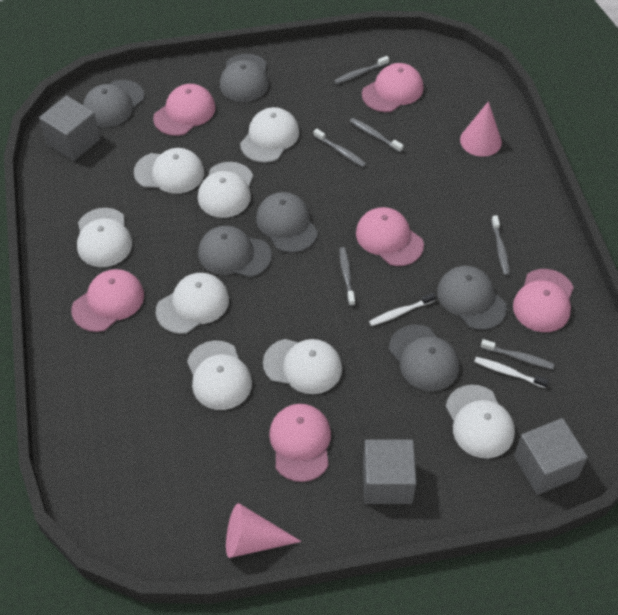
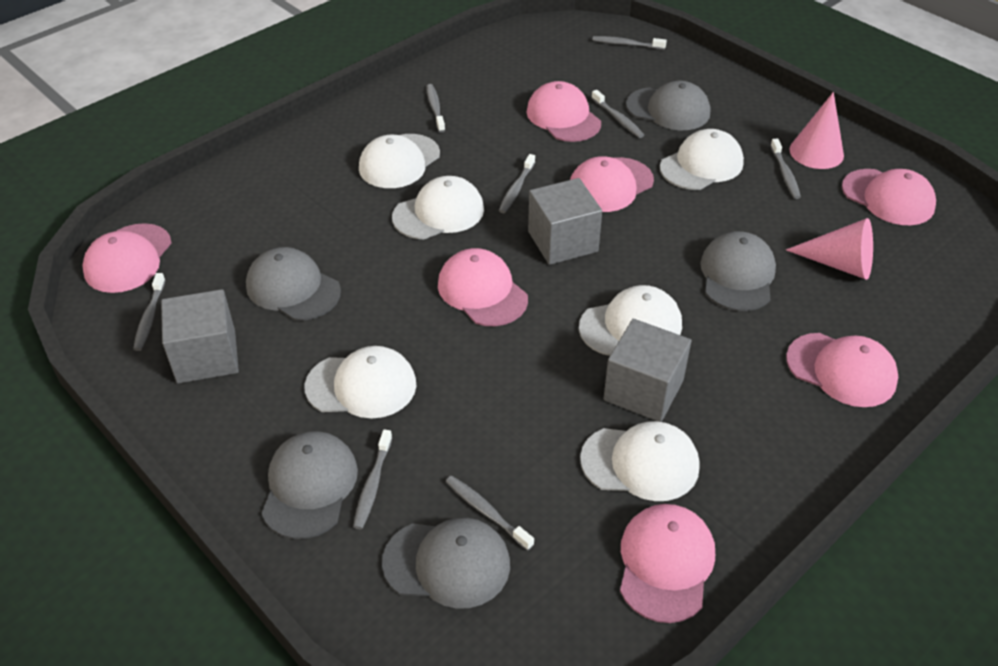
grey cap: 6 -> 5
grey toothbrush: 6 -> 8
pink cap: 6 -> 7
white cap: 8 -> 6
white toothbrush: 2 -> 0

